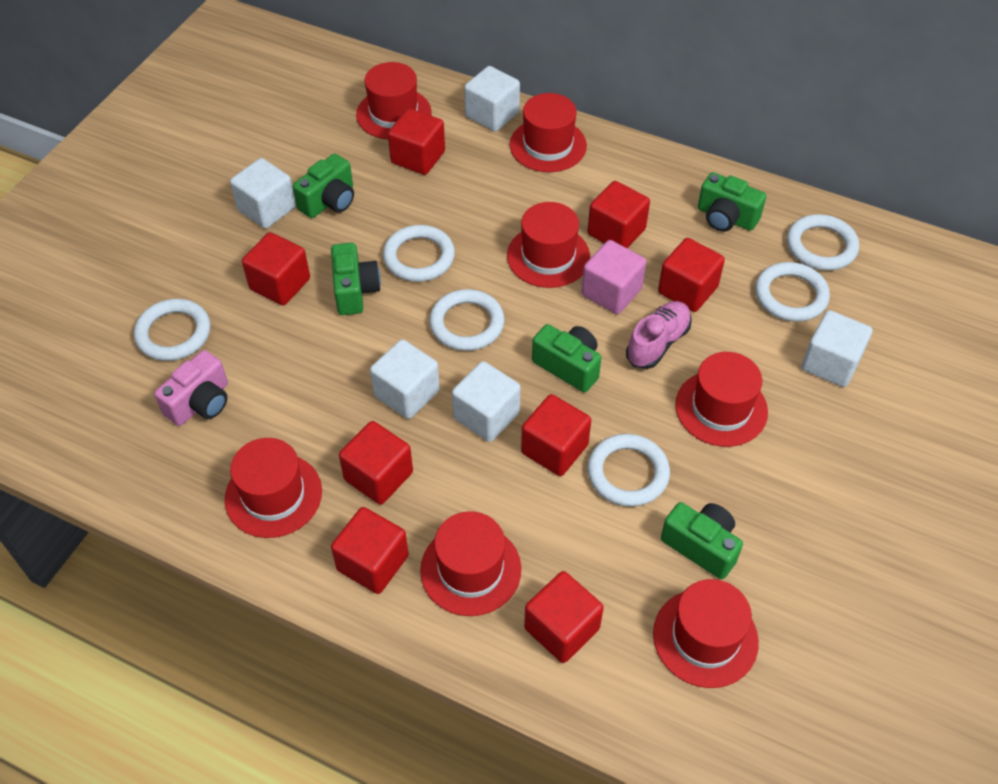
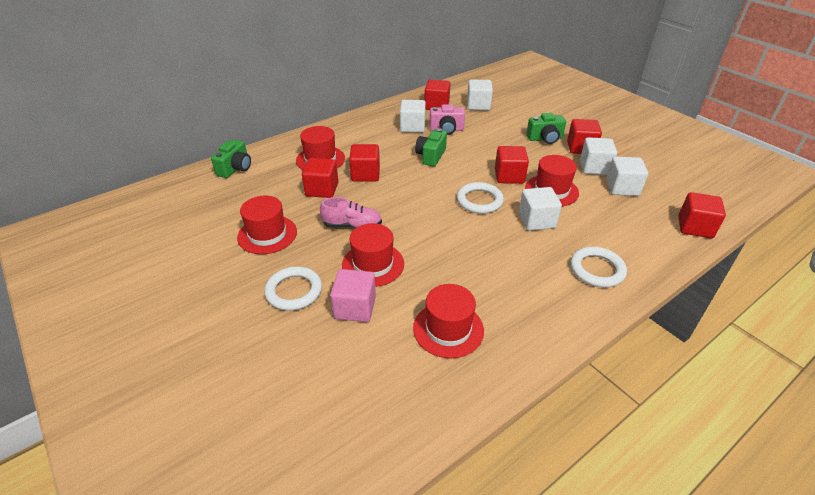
green camera: 5 -> 3
red cube: 8 -> 6
red hat: 7 -> 5
white ring: 6 -> 3

